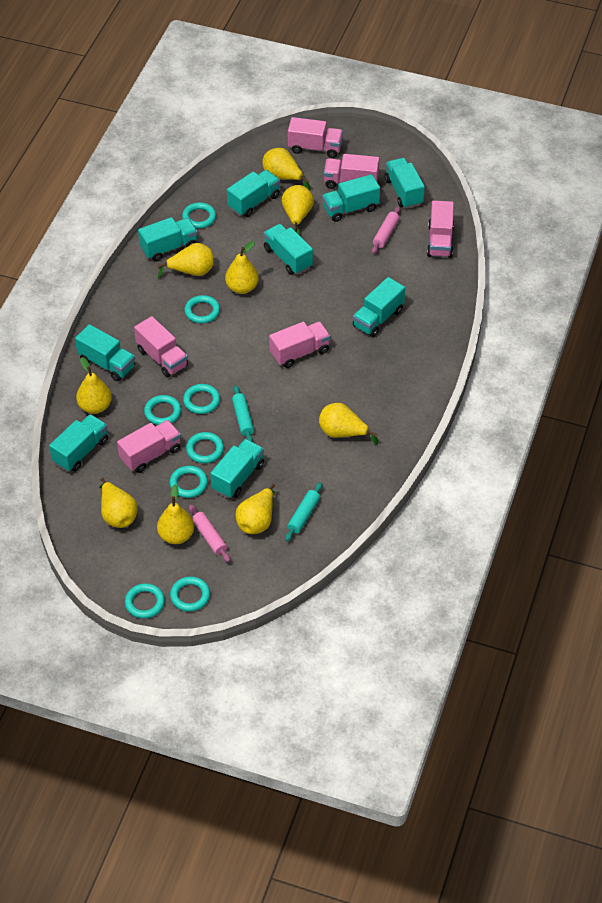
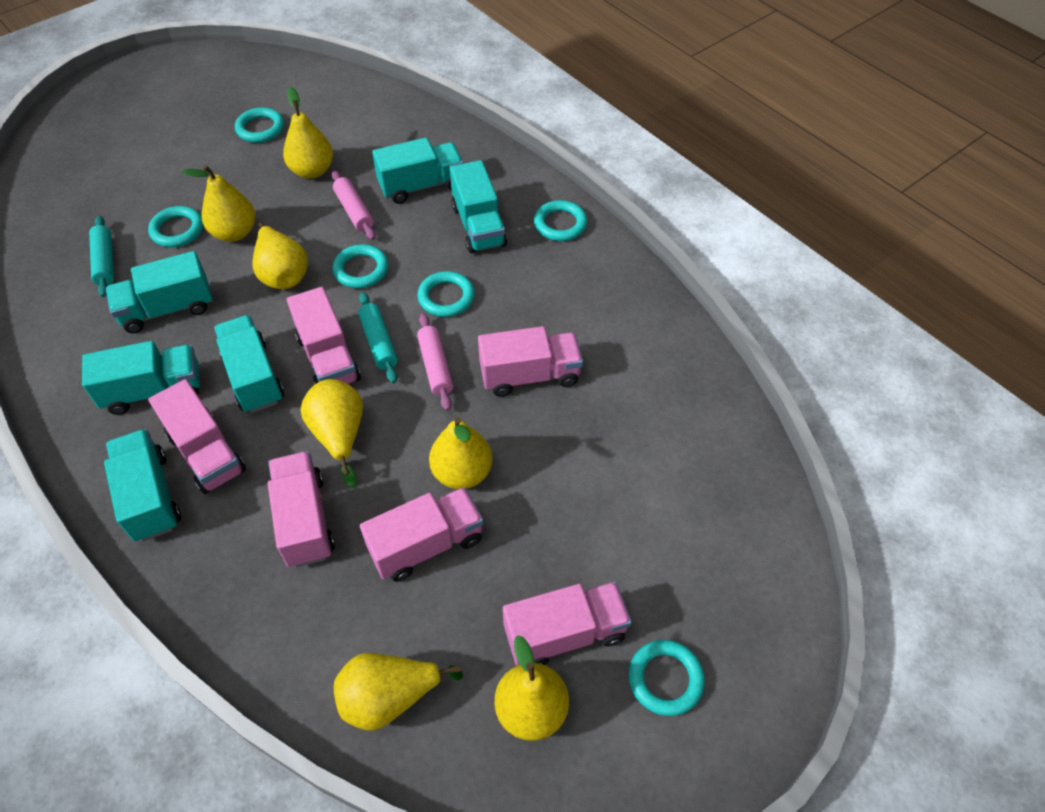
turquoise ring: 8 -> 6
turquoise truck: 9 -> 6
yellow pear: 9 -> 7

